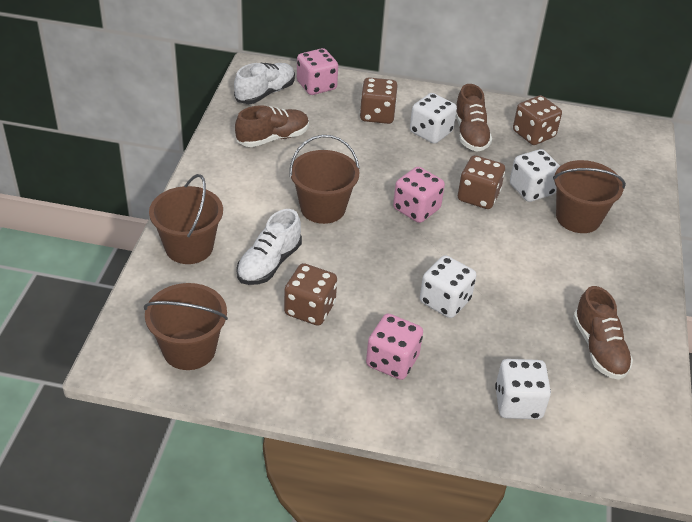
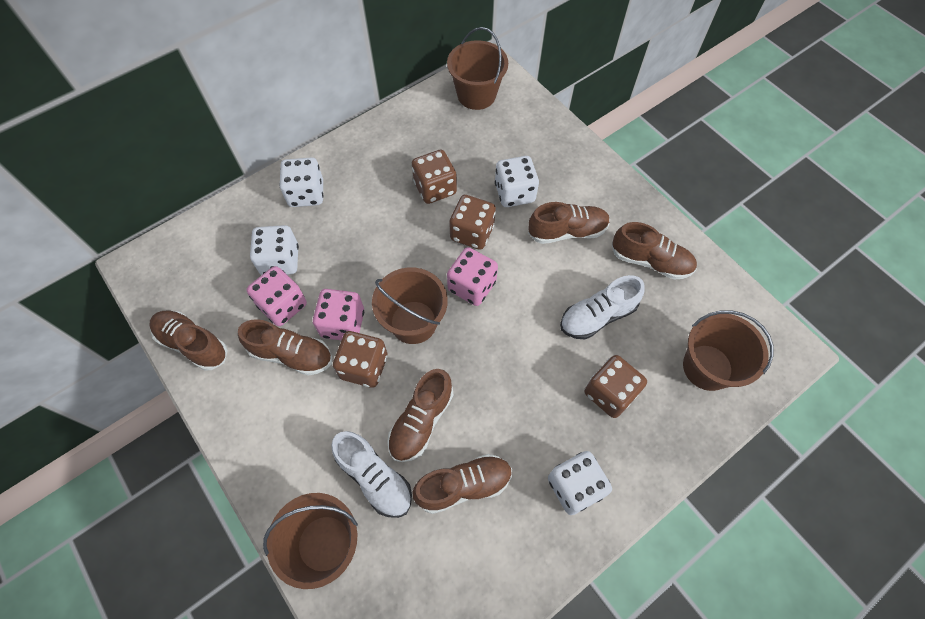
brown shoe: 3 -> 6

